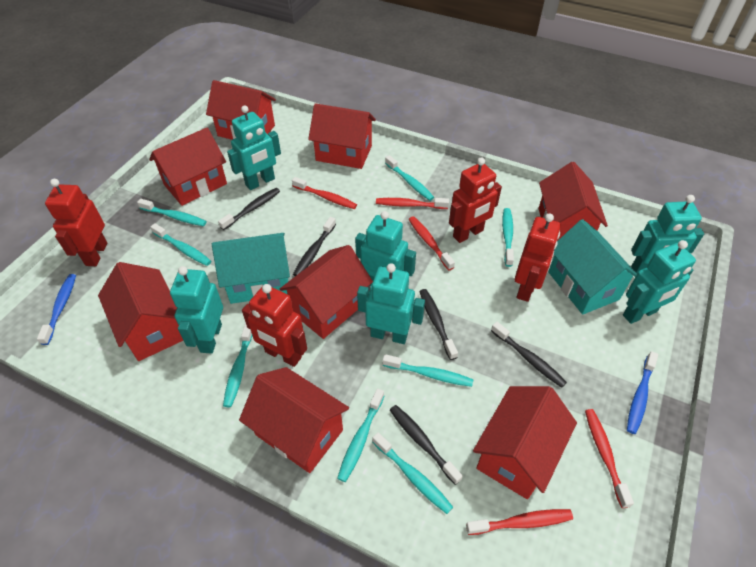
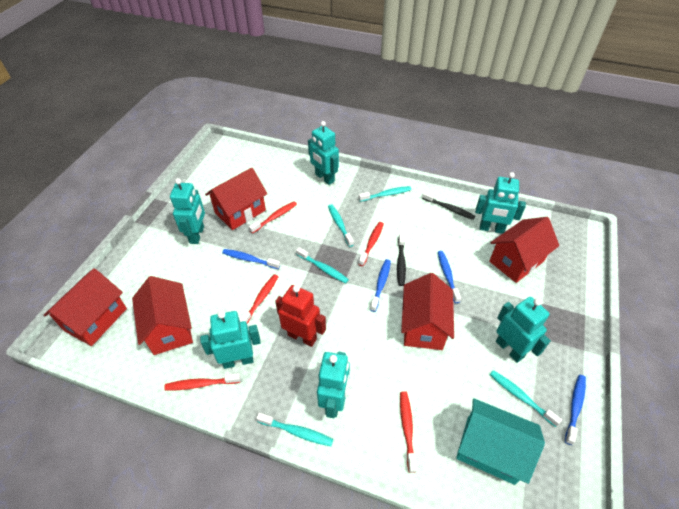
black toothbrush: 5 -> 2
blue toothbrush: 2 -> 4
red house: 8 -> 5
red robot: 4 -> 1
turquoise house: 2 -> 1
turquoise toothbrush: 8 -> 5

